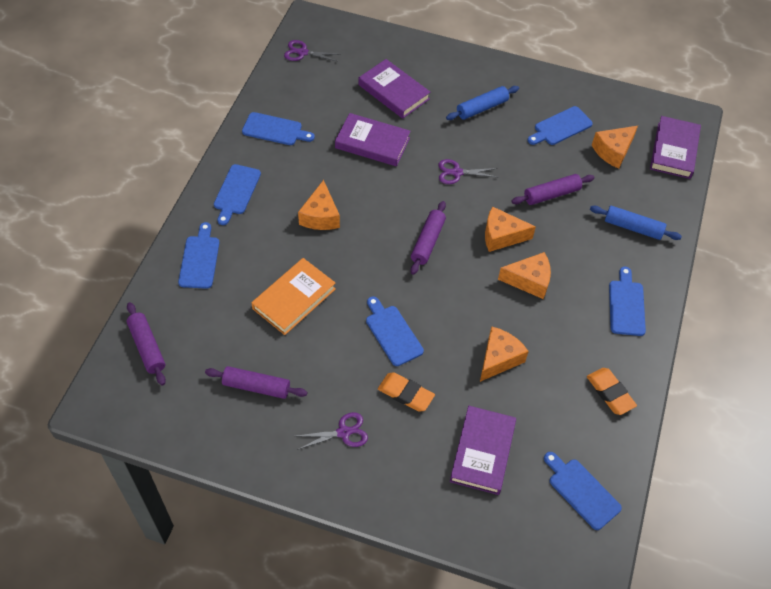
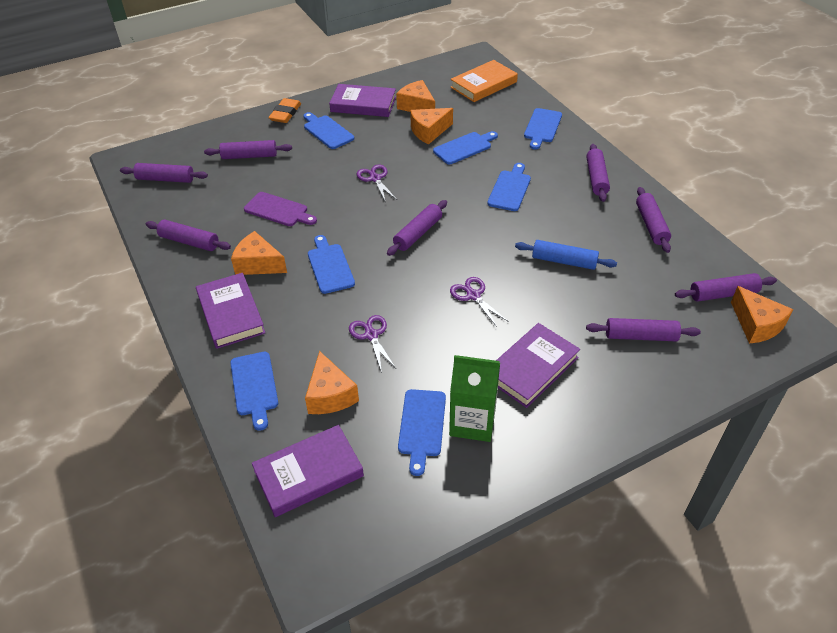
blue rolling pin: 2 -> 1
green carton: 0 -> 1
orange eraser: 2 -> 1
purple cutting board: 0 -> 1
purple rolling pin: 4 -> 8

